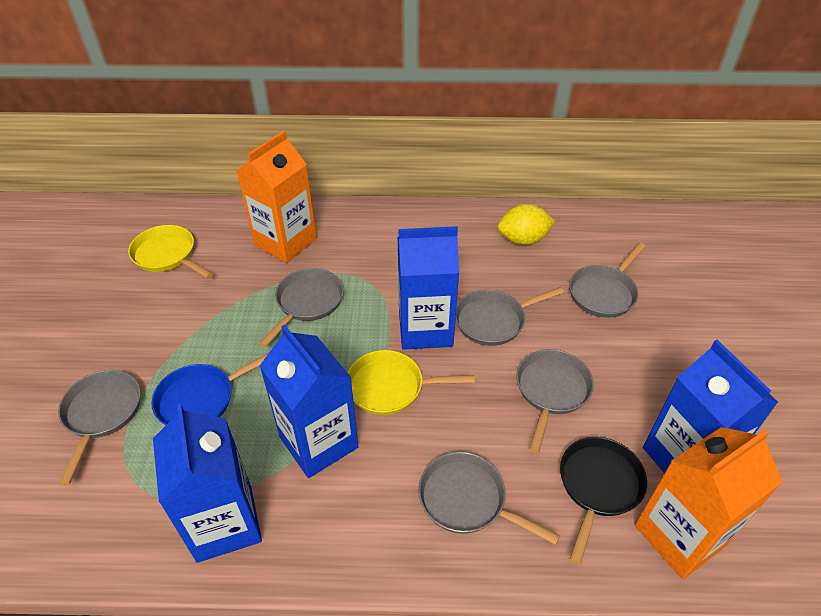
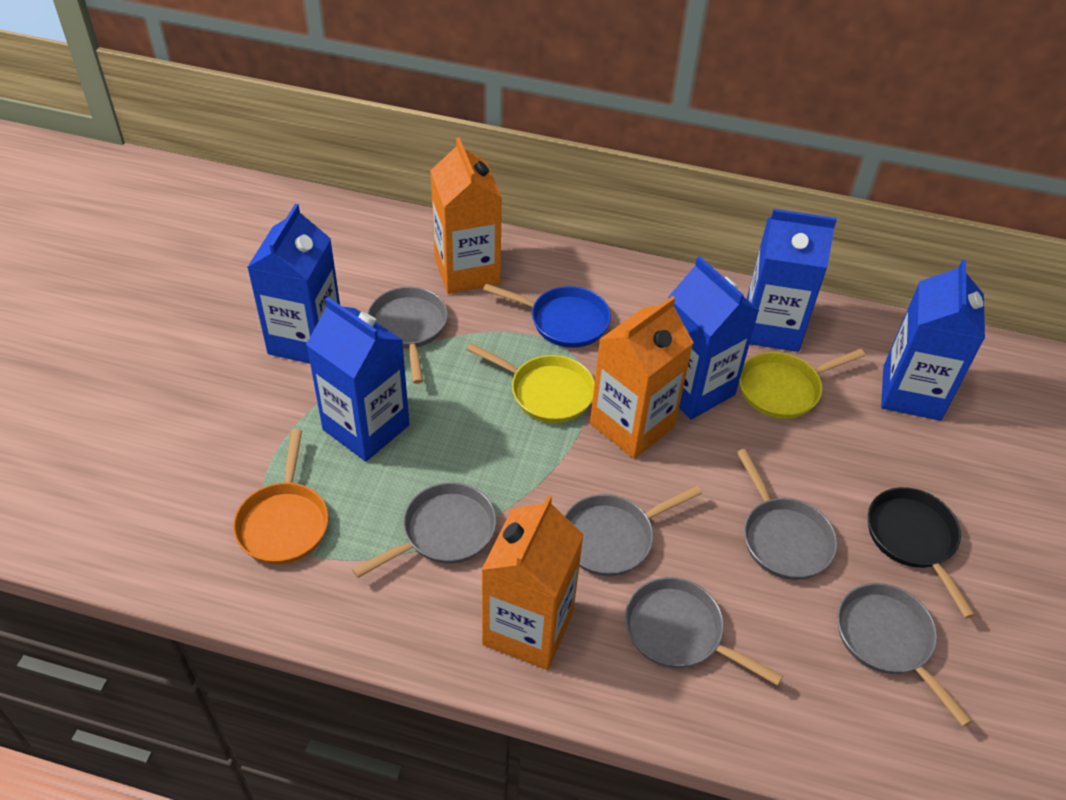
blue carton: 4 -> 5
orange carton: 2 -> 3
orange pan: 0 -> 1
yellow lemon: 1 -> 0

